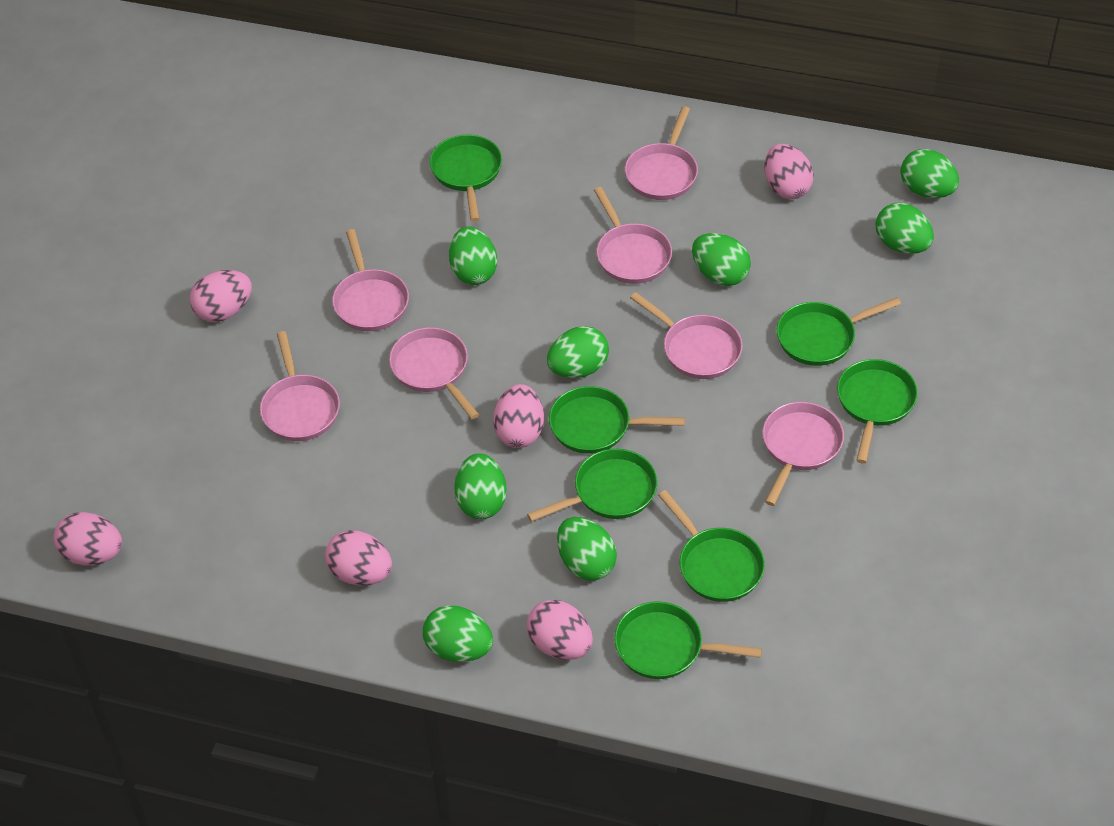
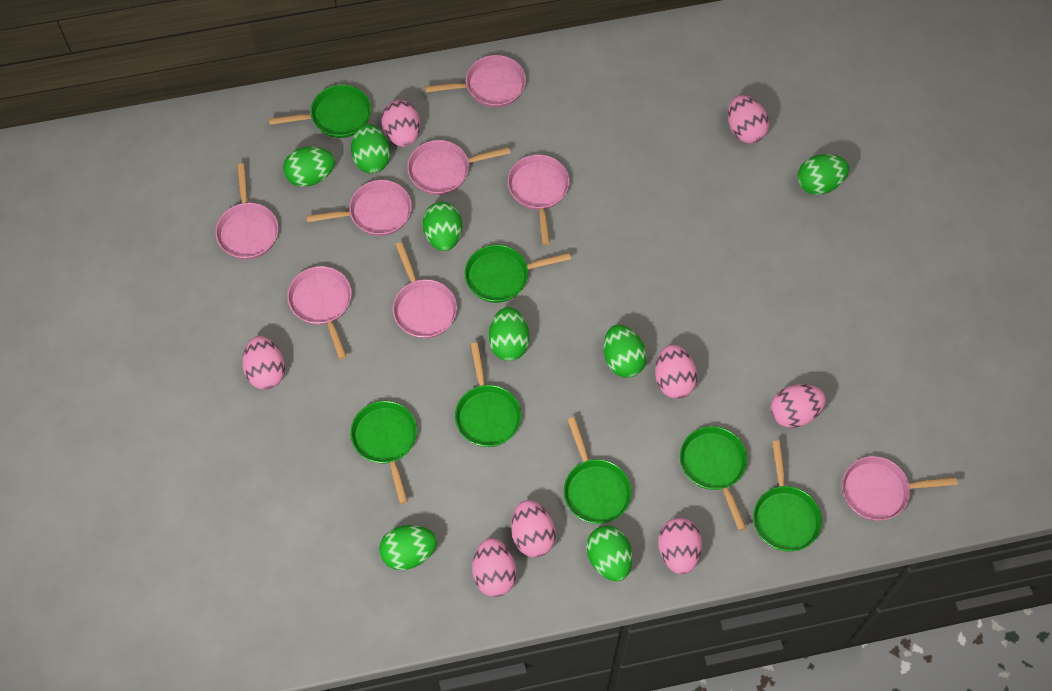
pink egg: 6 -> 8
pink pan: 7 -> 8

